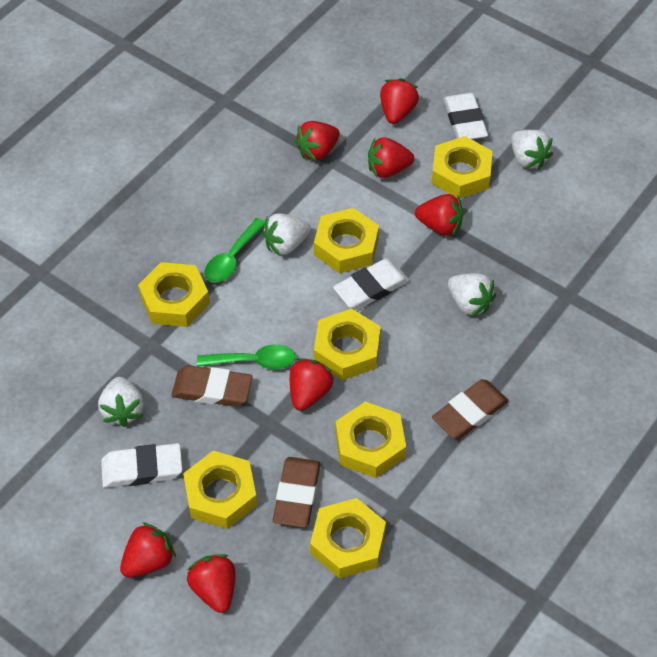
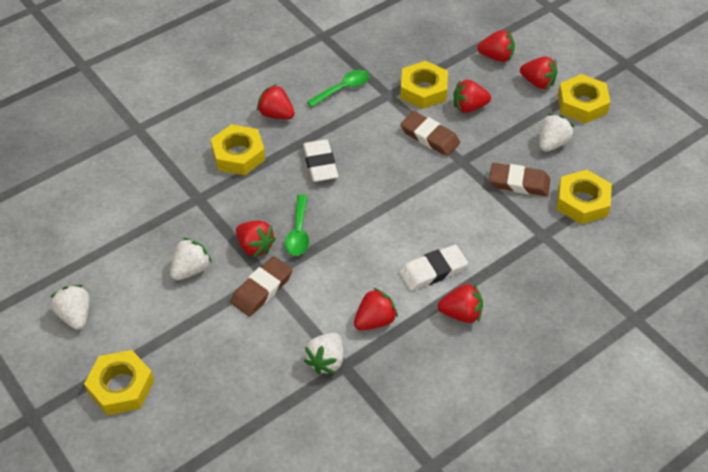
white eraser: 3 -> 2
yellow nut: 7 -> 5

